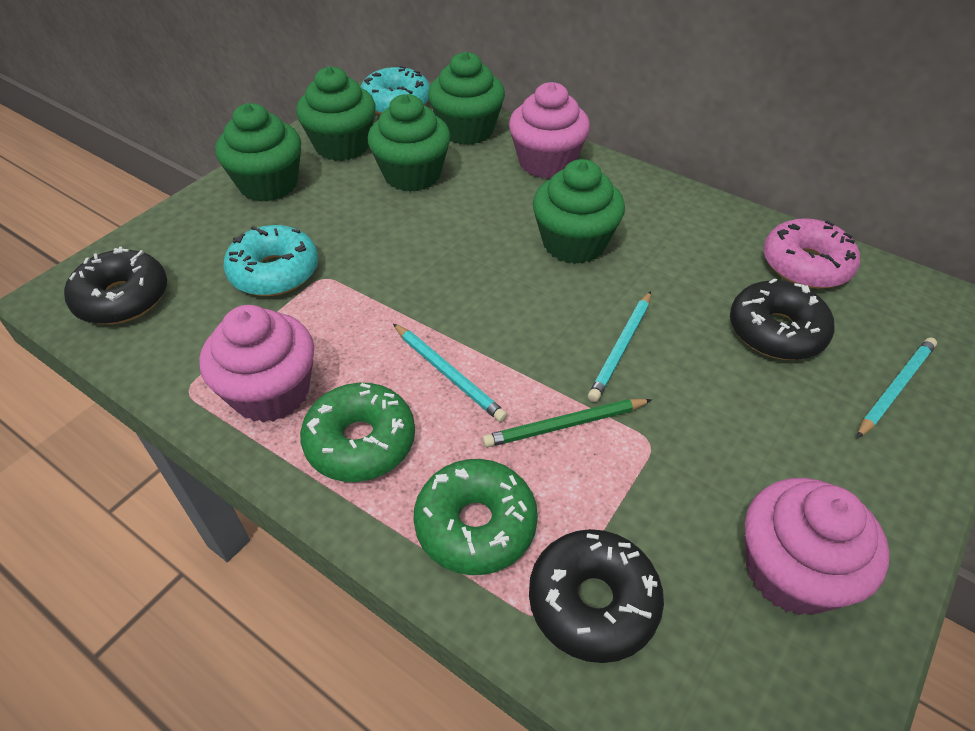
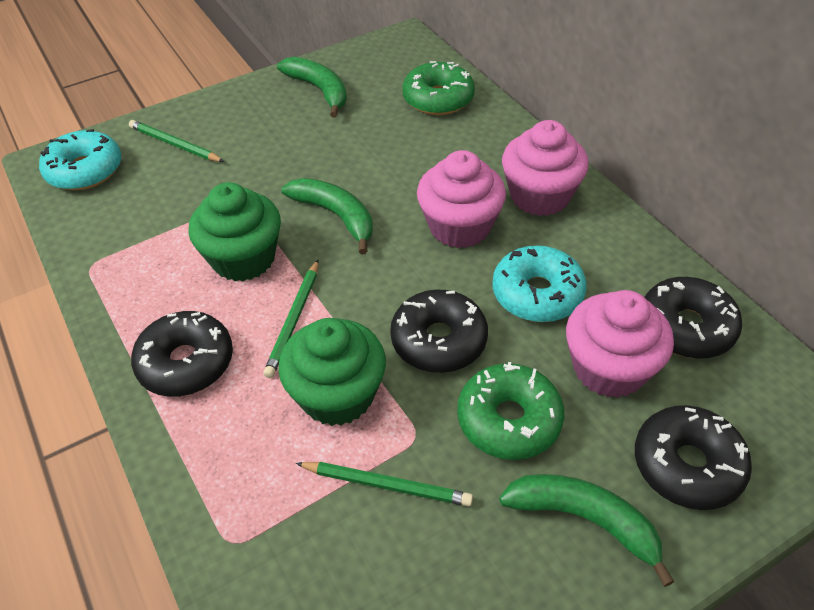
black donut: 3 -> 4
green banana: 0 -> 3
green cupcake: 5 -> 2
green pencil: 1 -> 3
pink donut: 1 -> 0
turquoise pencil: 3 -> 0

